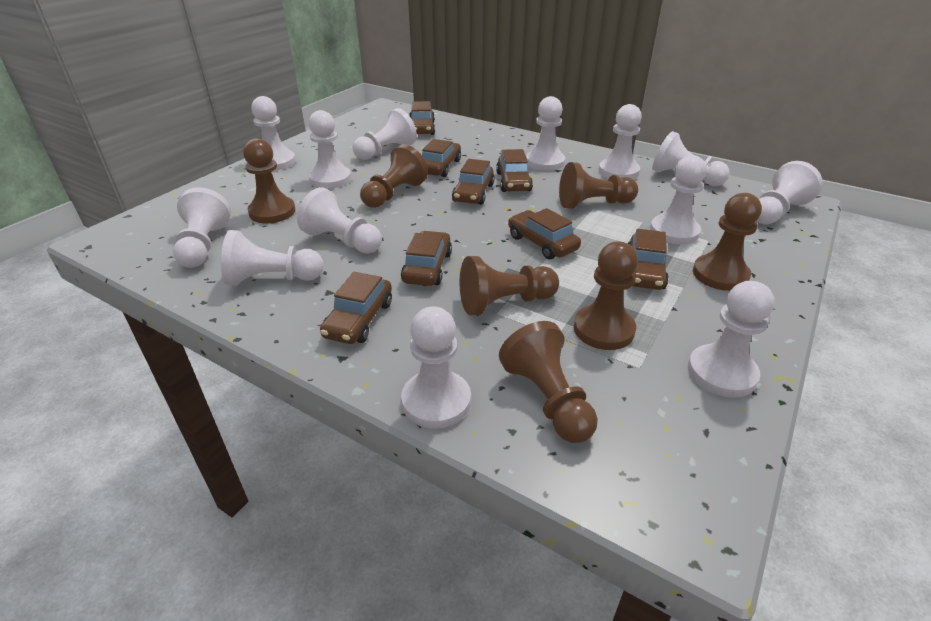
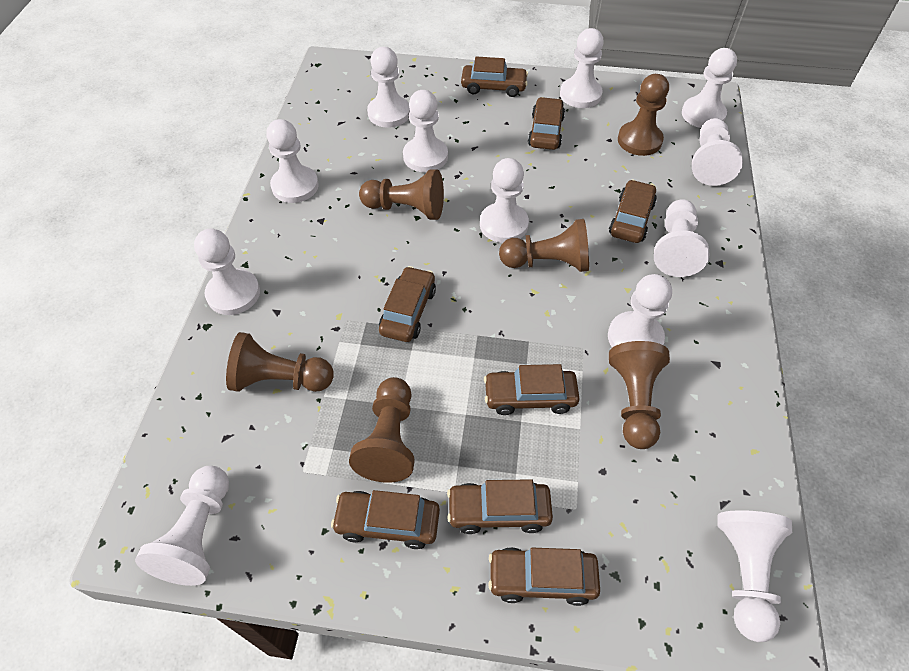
brown pawn: 7 -> 6
white pawn: 13 -> 12

